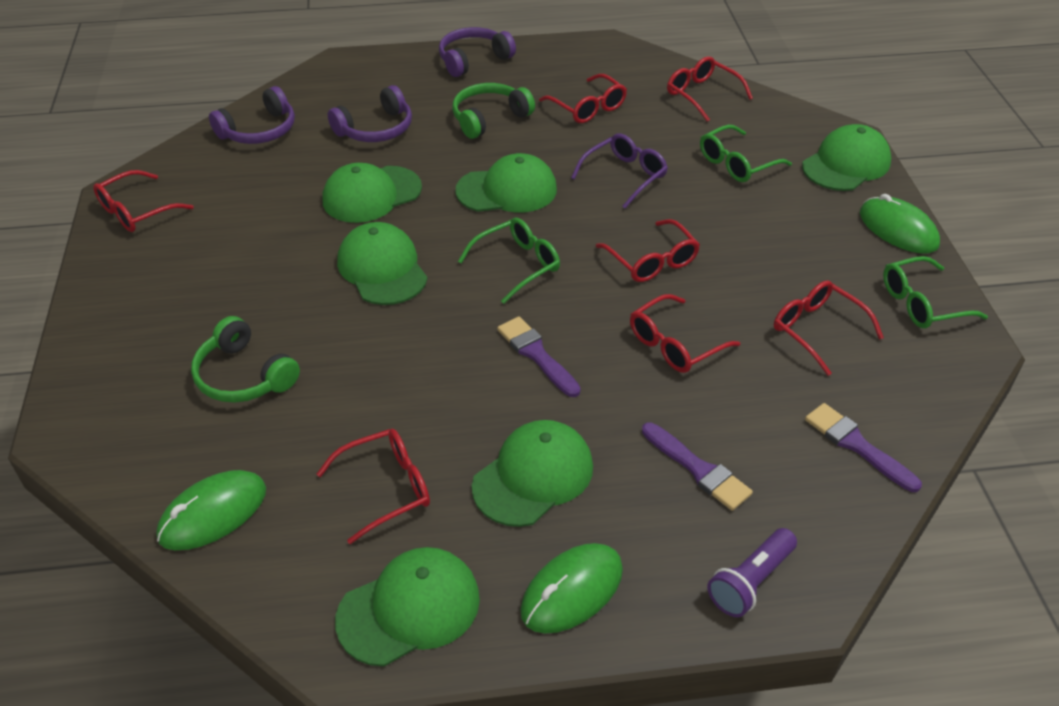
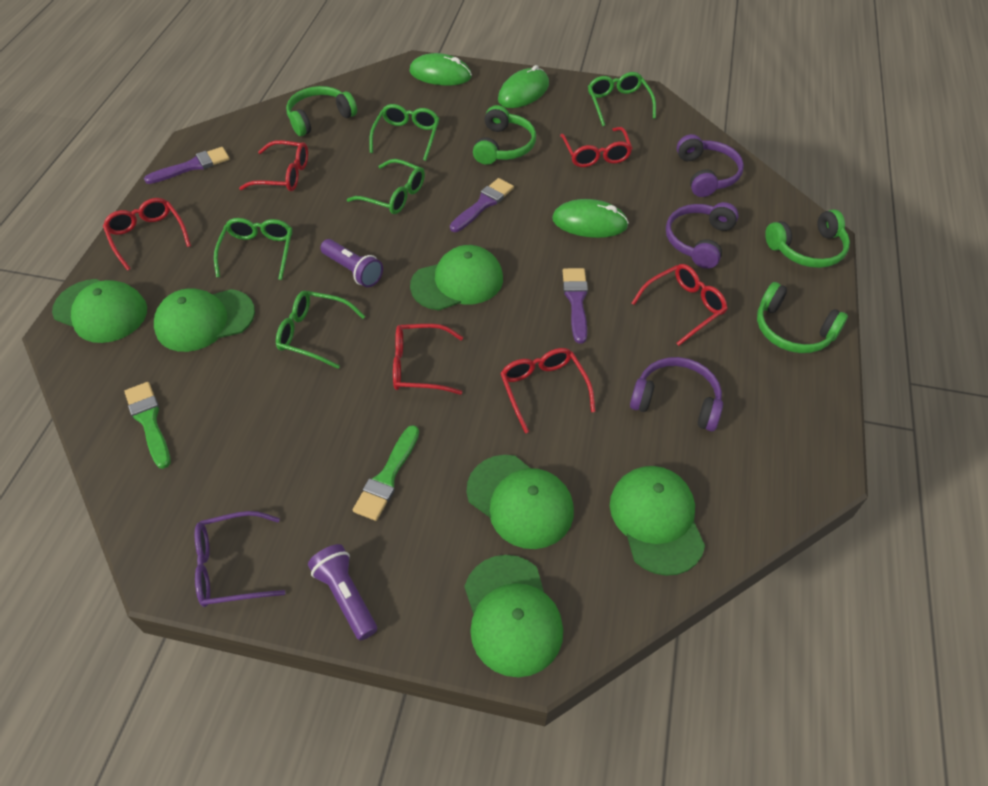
green brush: 0 -> 2
green glasses: 3 -> 5
green headphones: 2 -> 4
purple flashlight: 1 -> 2
red glasses: 7 -> 6

